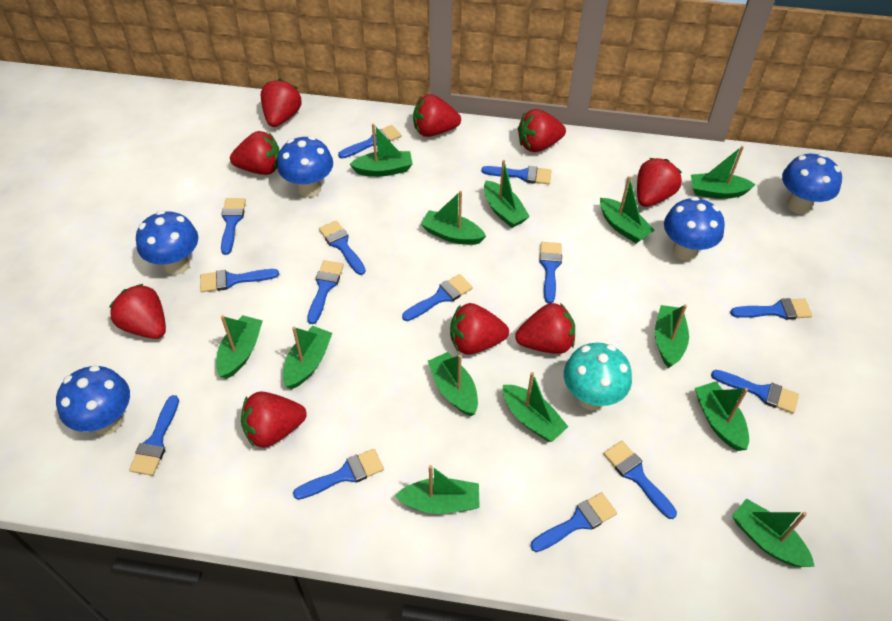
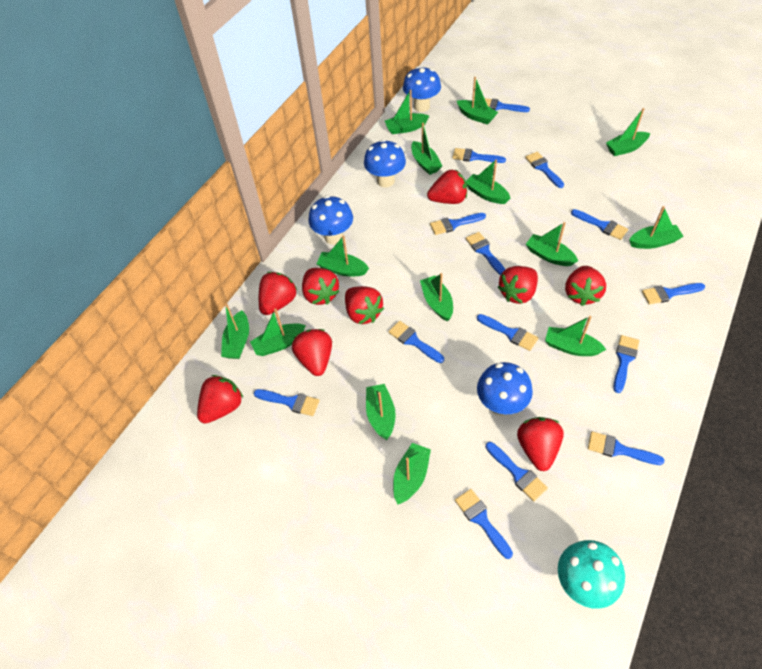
blue mushroom: 5 -> 4
green boat: 13 -> 14

